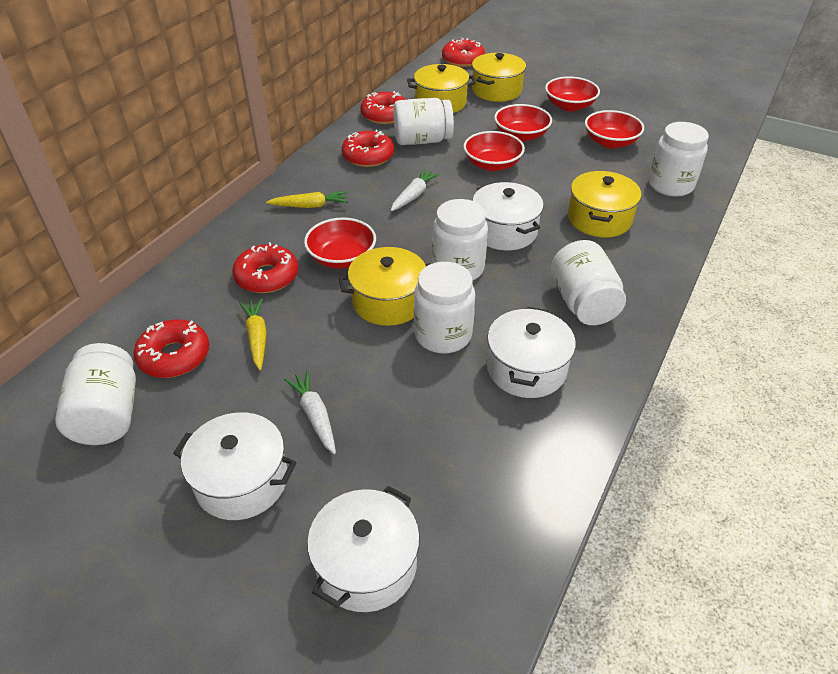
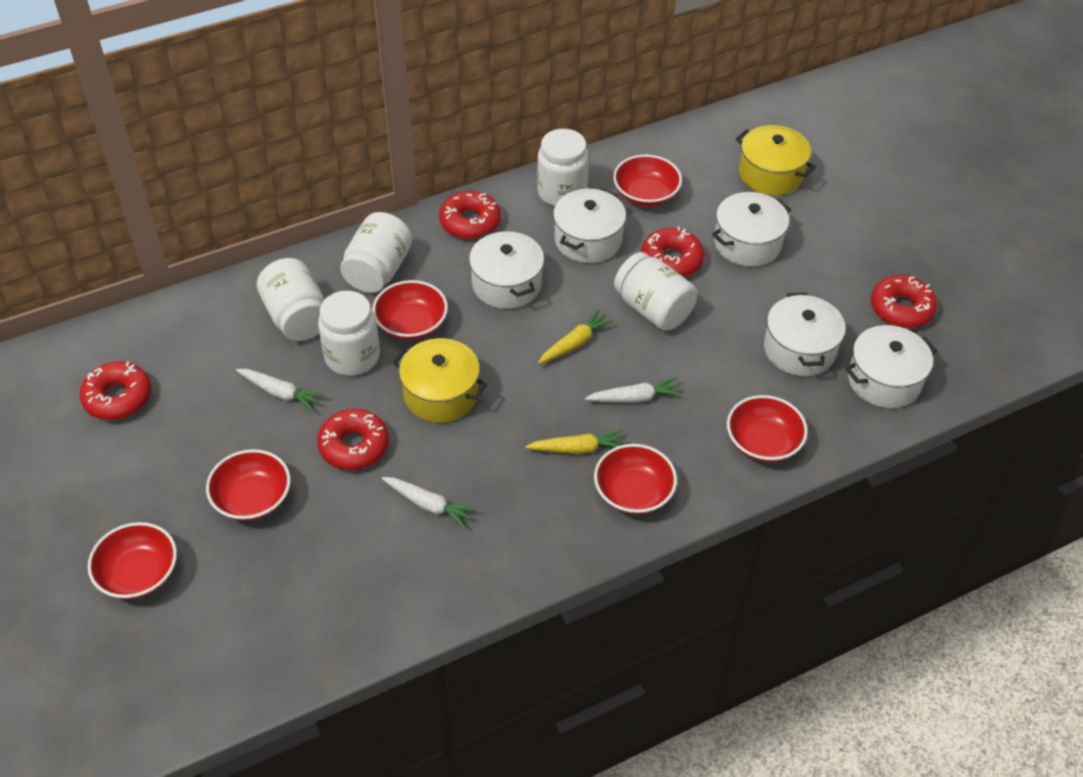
red bowl: 5 -> 6
white carrot: 2 -> 3
white jar: 6 -> 5
white pot: 4 -> 5
yellow pot: 4 -> 2

